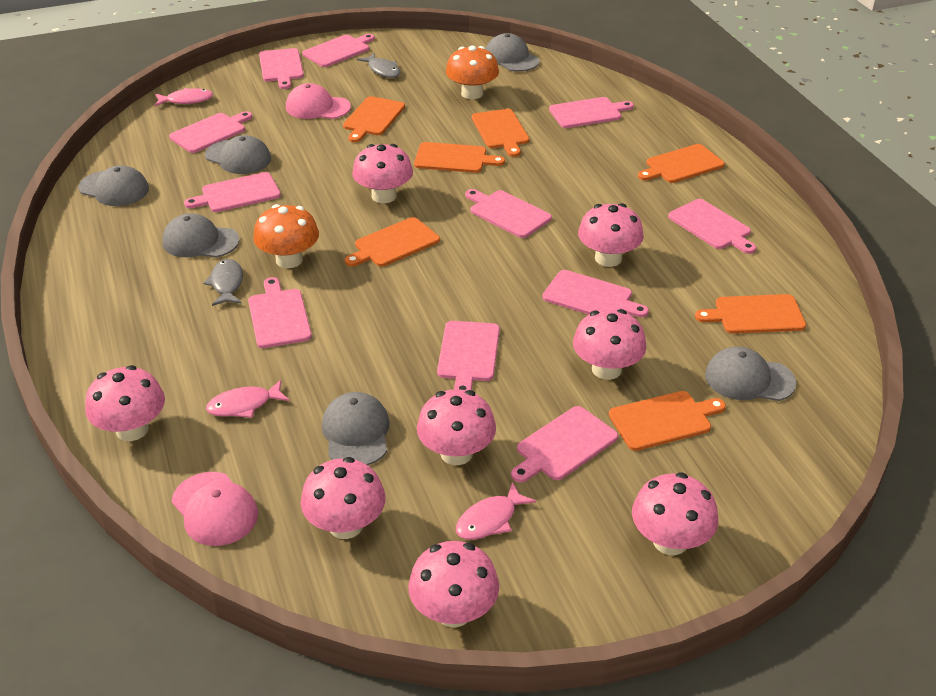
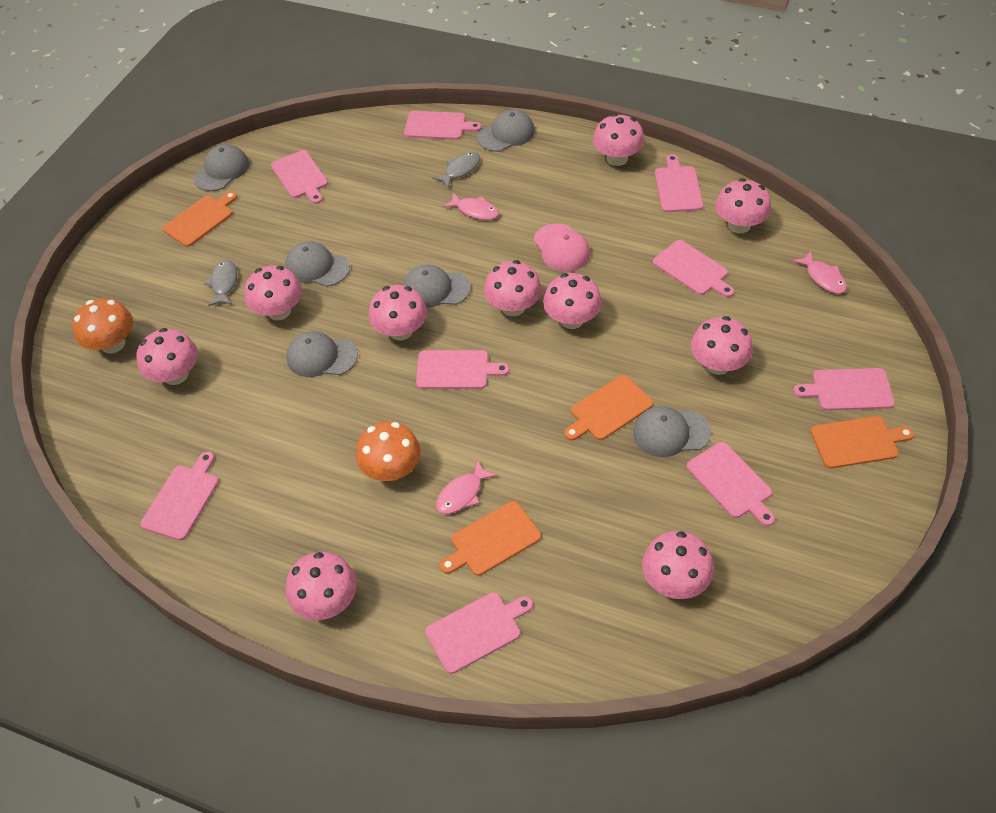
orange cutting board: 7 -> 4
pink cap: 2 -> 1
pink cutting board: 11 -> 9
pink mushroom: 8 -> 10

